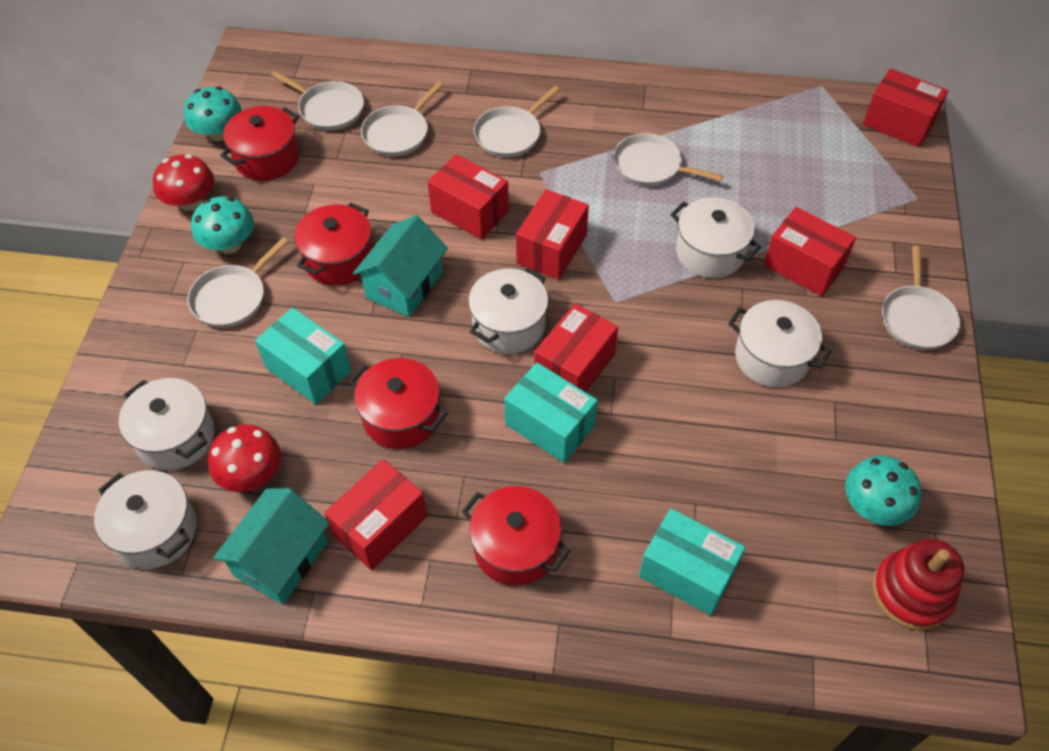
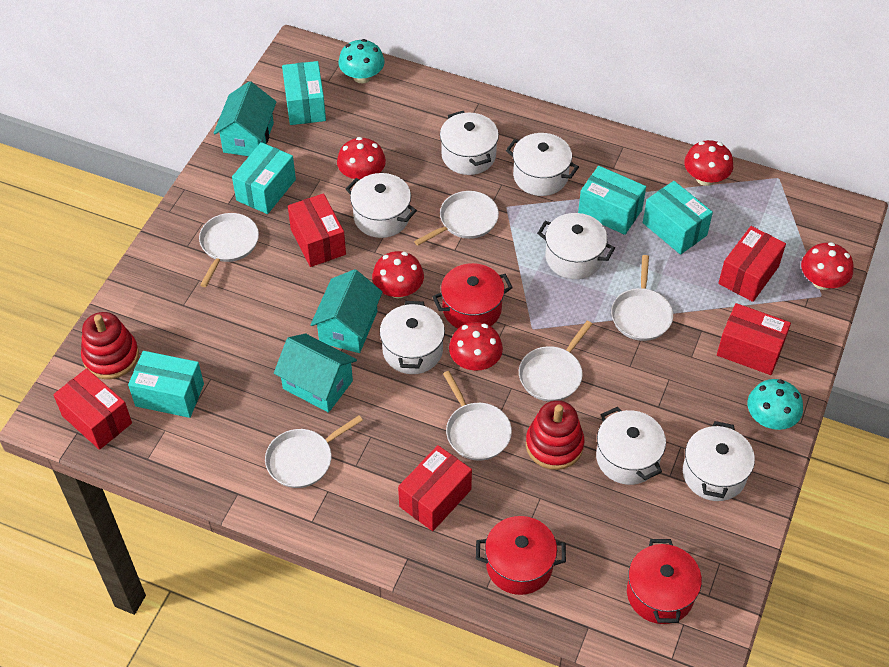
red box: 6 -> 5
red mushroom: 2 -> 5
red pot: 4 -> 3
red stacking toy: 1 -> 2
turquoise box: 3 -> 5
turquoise house: 2 -> 3
turquoise mushroom: 3 -> 2
white pot: 5 -> 7

